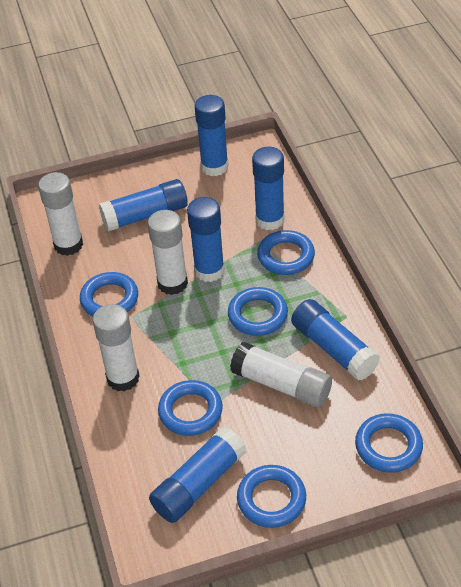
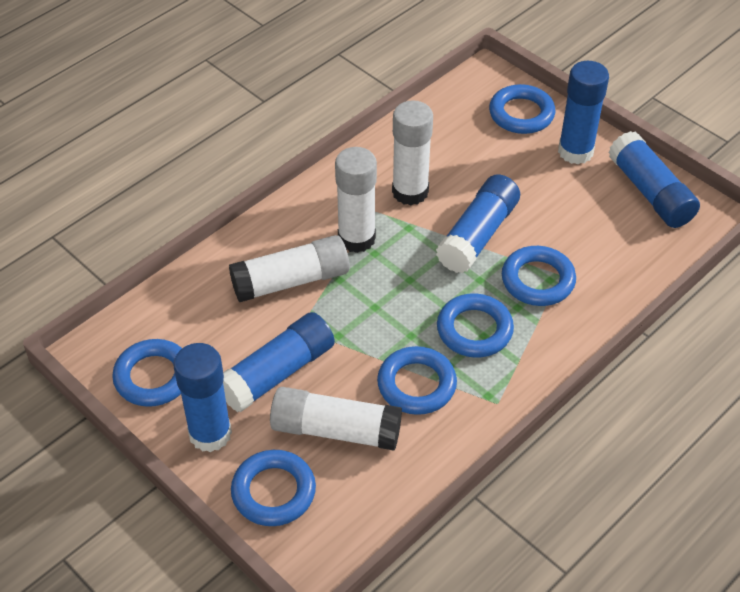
blue glue stick: 6 -> 5

